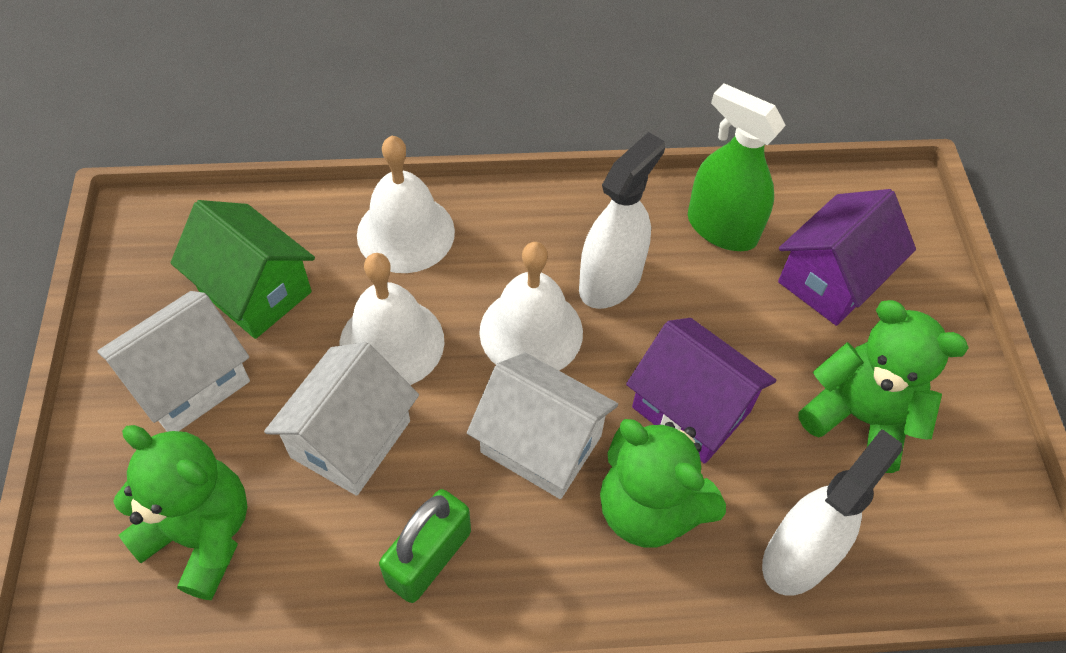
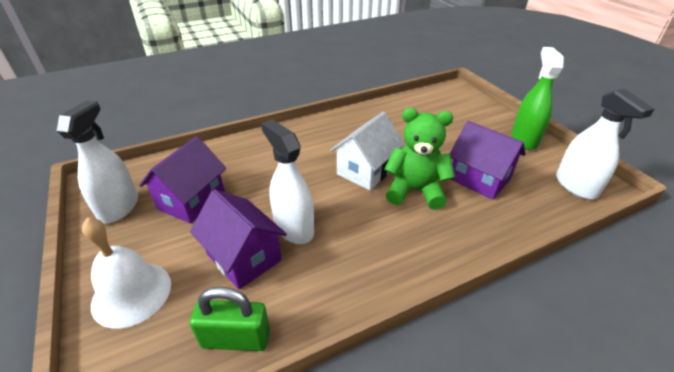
green house: 1 -> 0
green teddy bear: 3 -> 1
purple house: 2 -> 3
white bell: 3 -> 1
white house: 3 -> 1
white spray bottle: 2 -> 3

